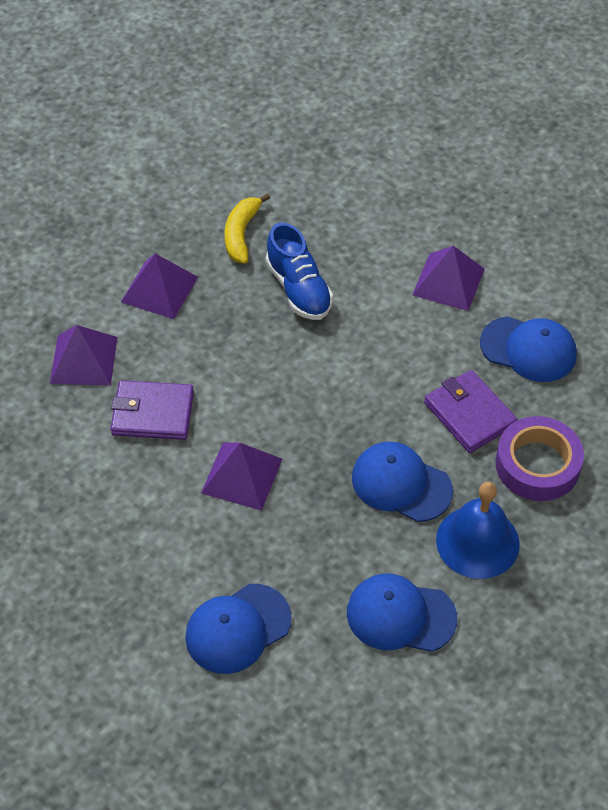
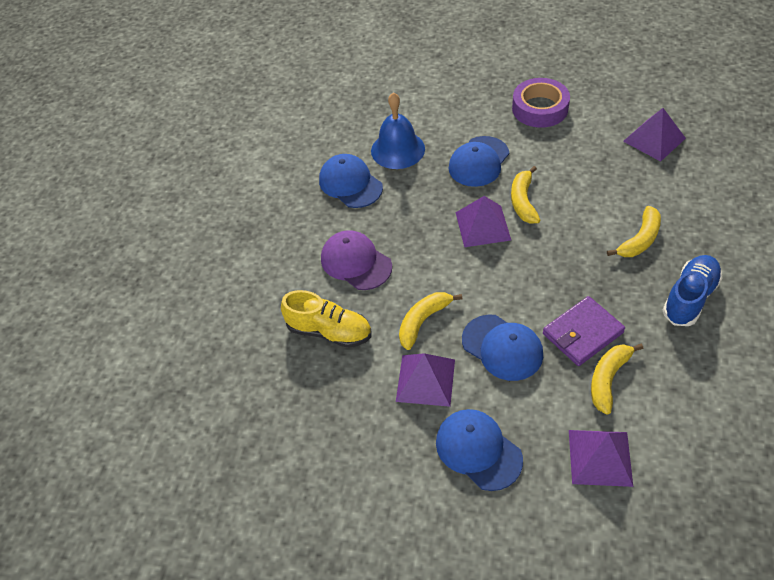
purple cap: 0 -> 1
purple wallet: 2 -> 1
yellow banana: 1 -> 4
yellow shoe: 0 -> 1

